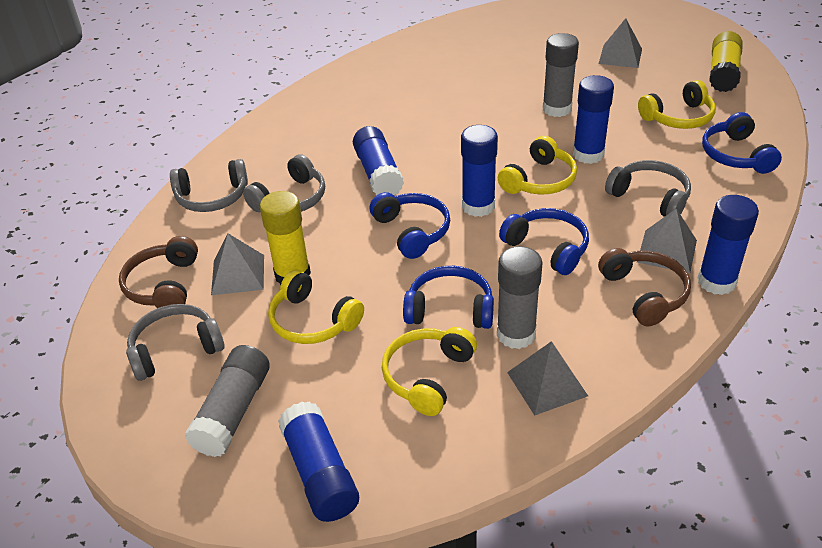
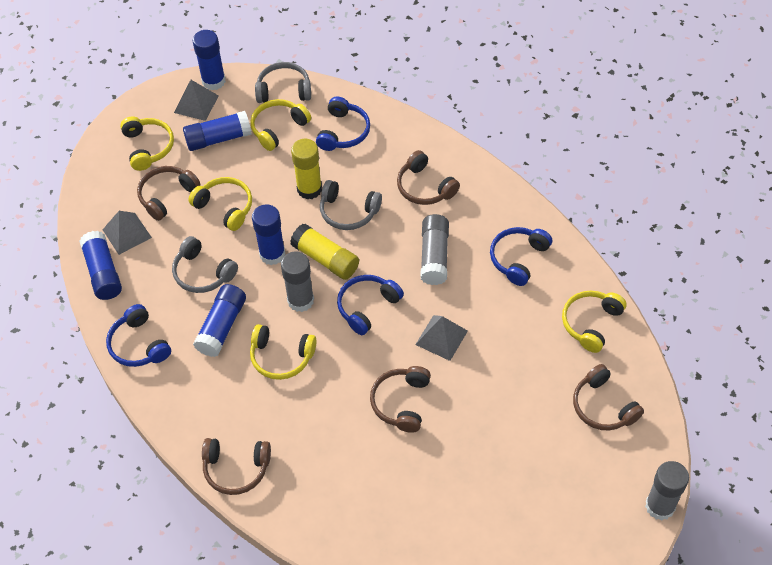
brown headphones: 2 -> 5
grey headphones: 4 -> 3
grey pyramid: 4 -> 3
yellow headphones: 4 -> 5

